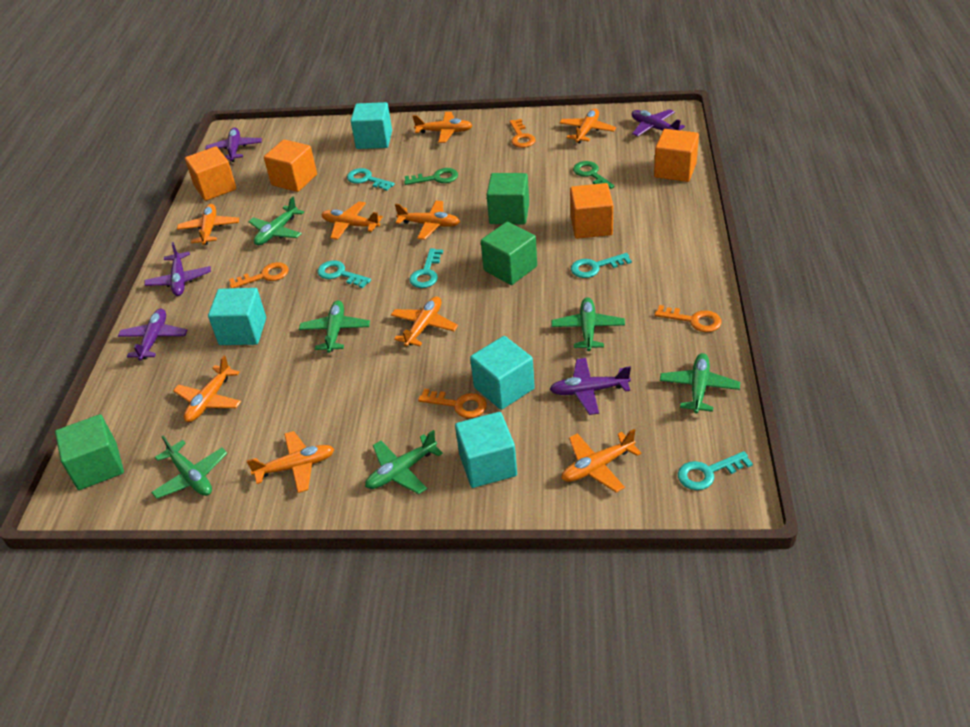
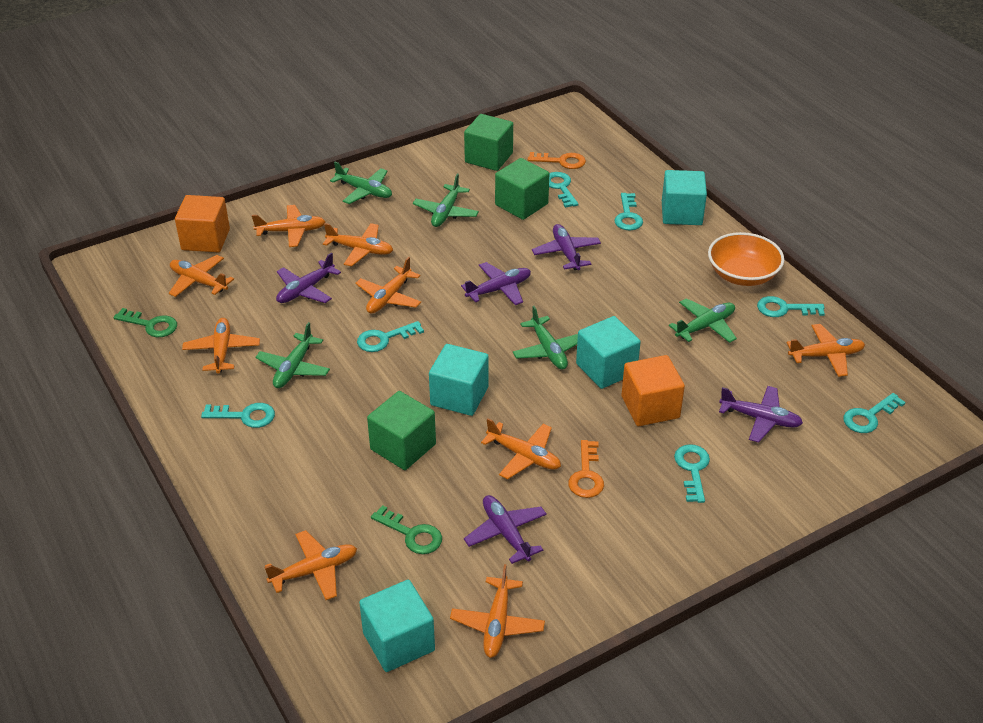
green plane: 6 -> 5
orange bowl: 0 -> 1
orange cube: 4 -> 2
orange key: 4 -> 2
turquoise key: 5 -> 7

